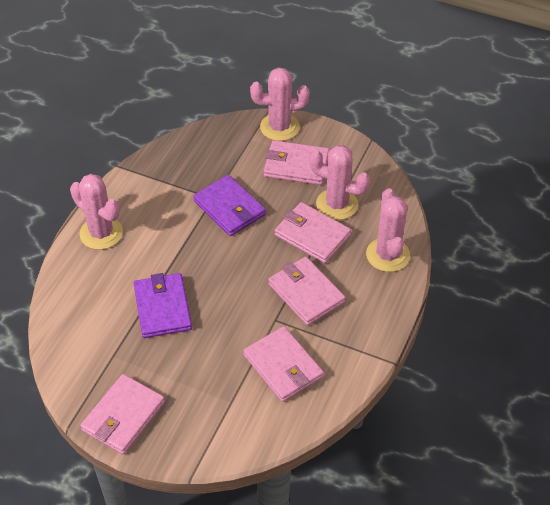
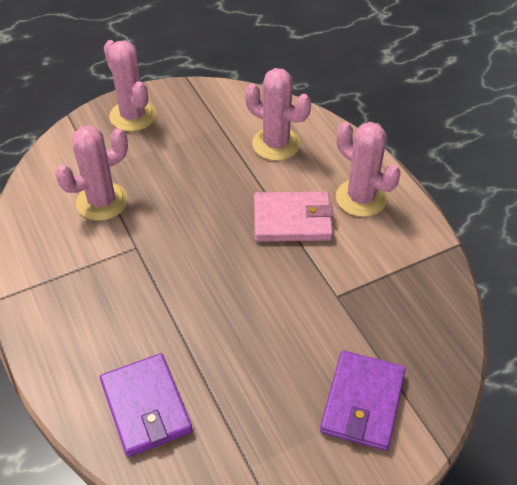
pink wallet: 5 -> 1

